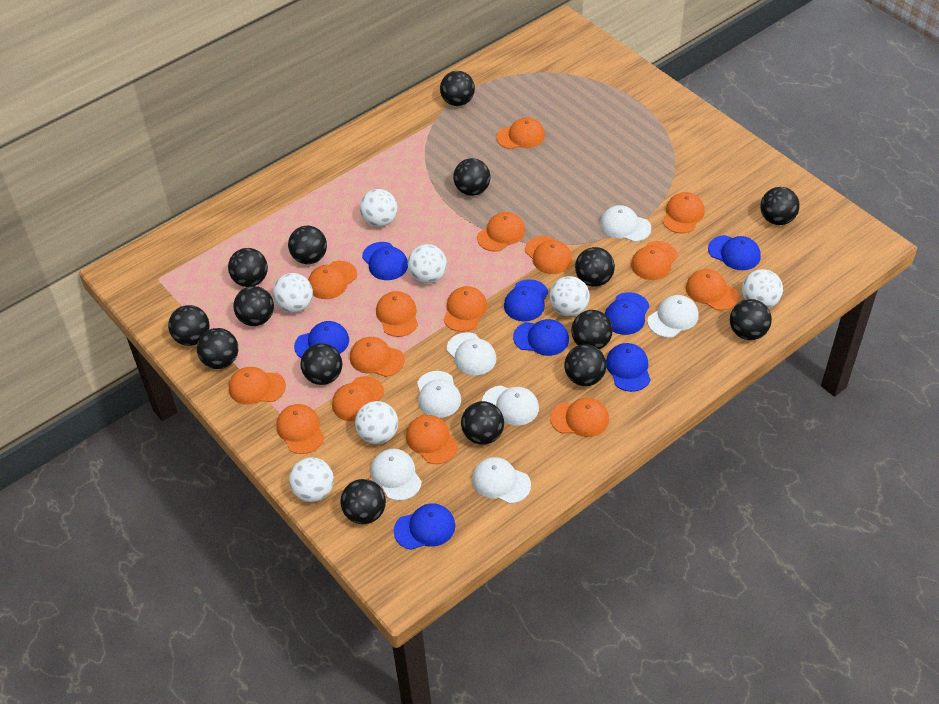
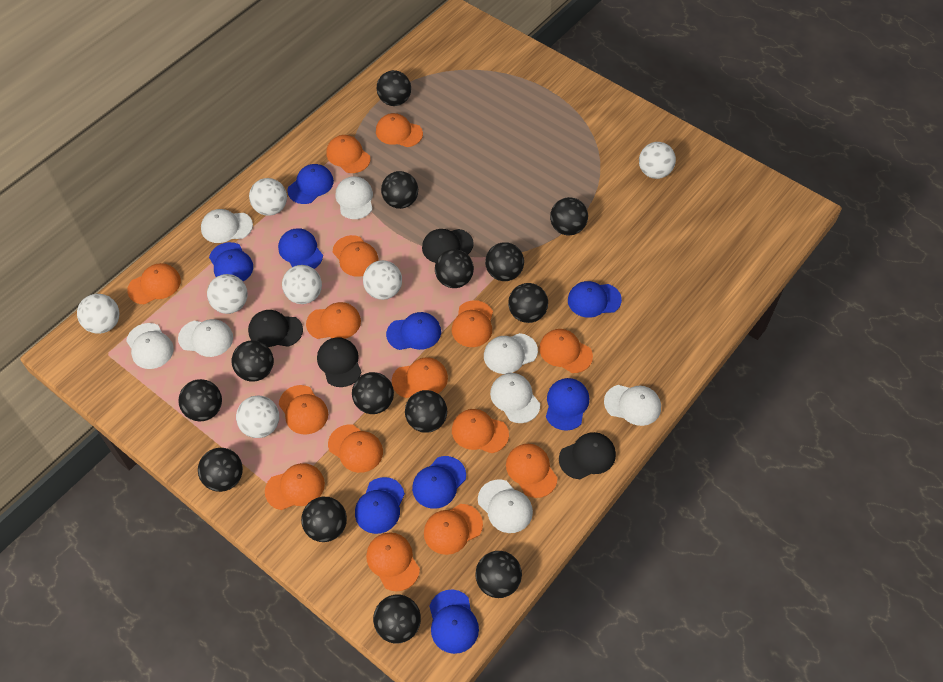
black ball: 15 -> 14
black cap: 0 -> 4
blue cap: 8 -> 9
white cap: 7 -> 8

